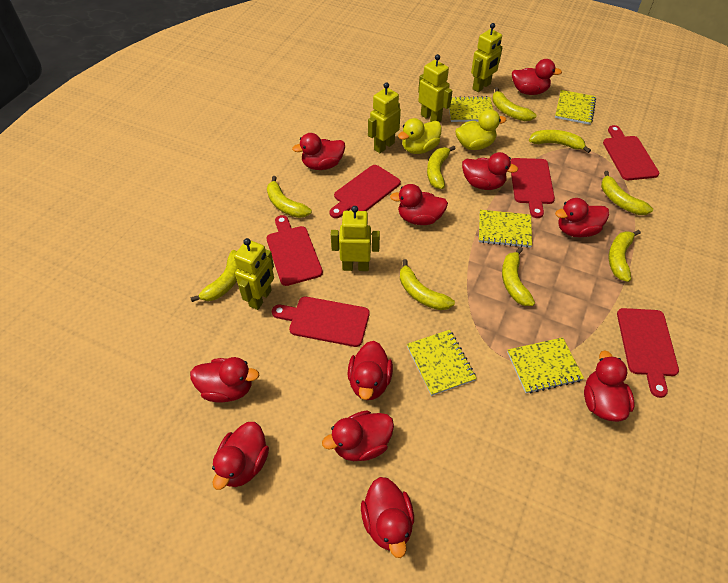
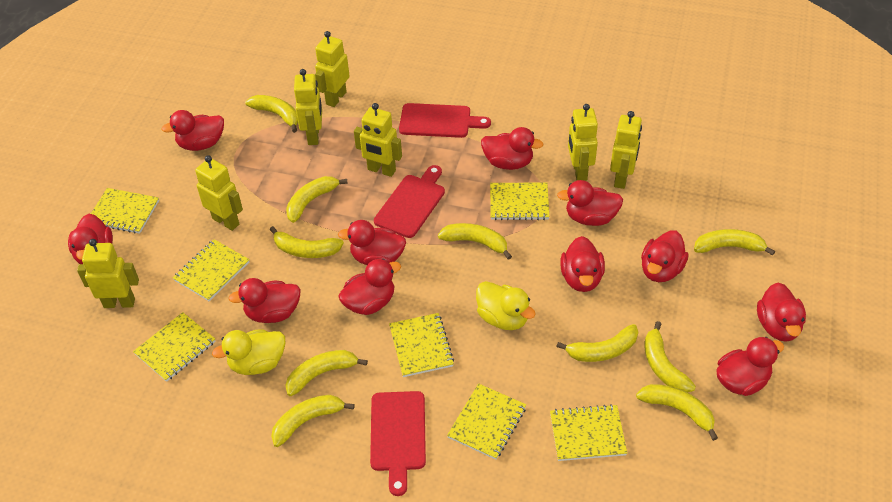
red cutting board: 6 -> 3
yellow banana: 9 -> 10
yellow notebook: 5 -> 7
yellow robot: 5 -> 7

